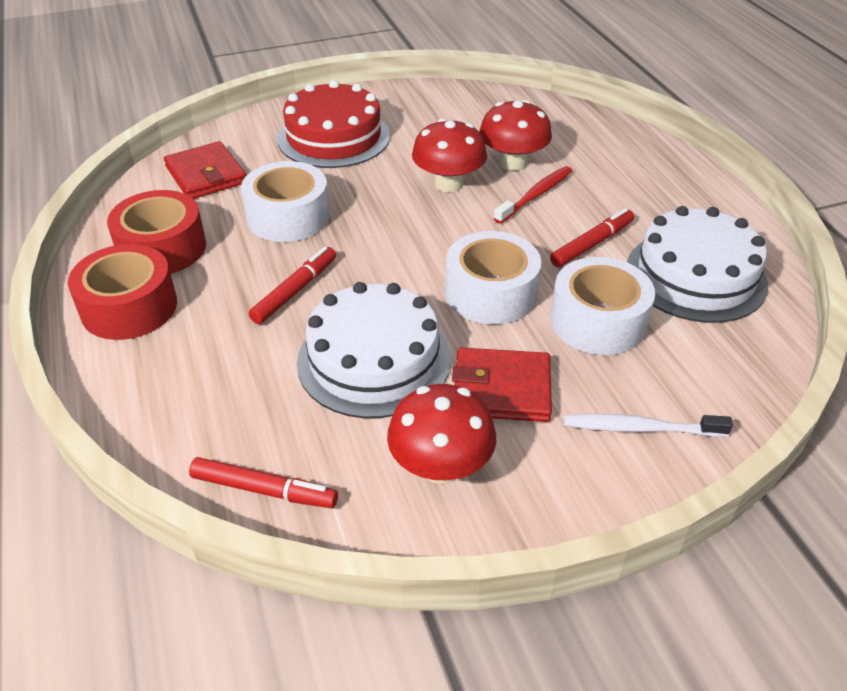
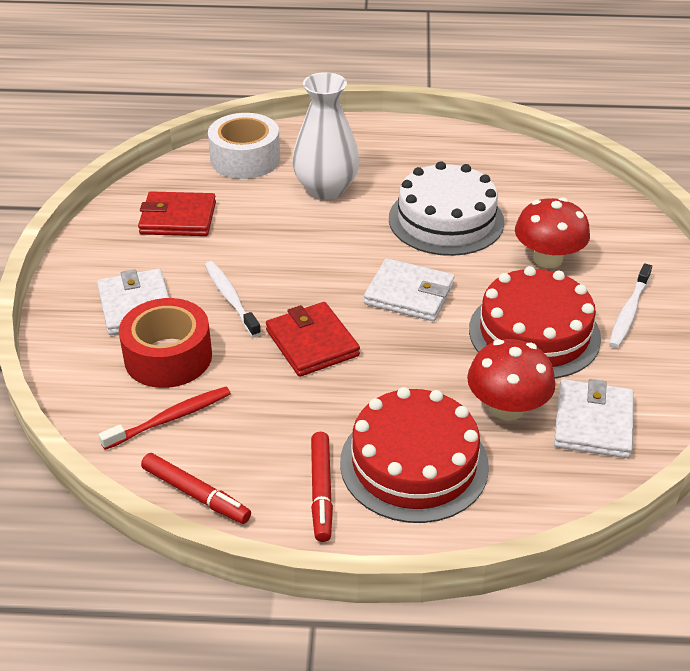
red cake: 1 -> 2
red marker: 3 -> 2
red mushroom: 3 -> 2
red tape: 2 -> 1
white cake: 2 -> 1
white tape: 3 -> 1
white toothbrush: 1 -> 2
white vase: 0 -> 1
white wallet: 0 -> 3

